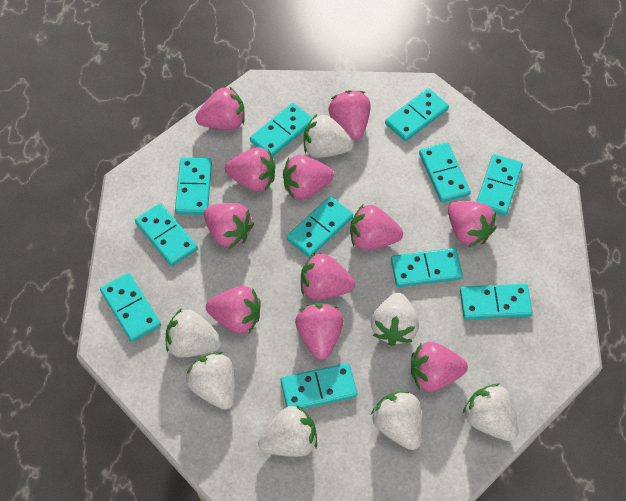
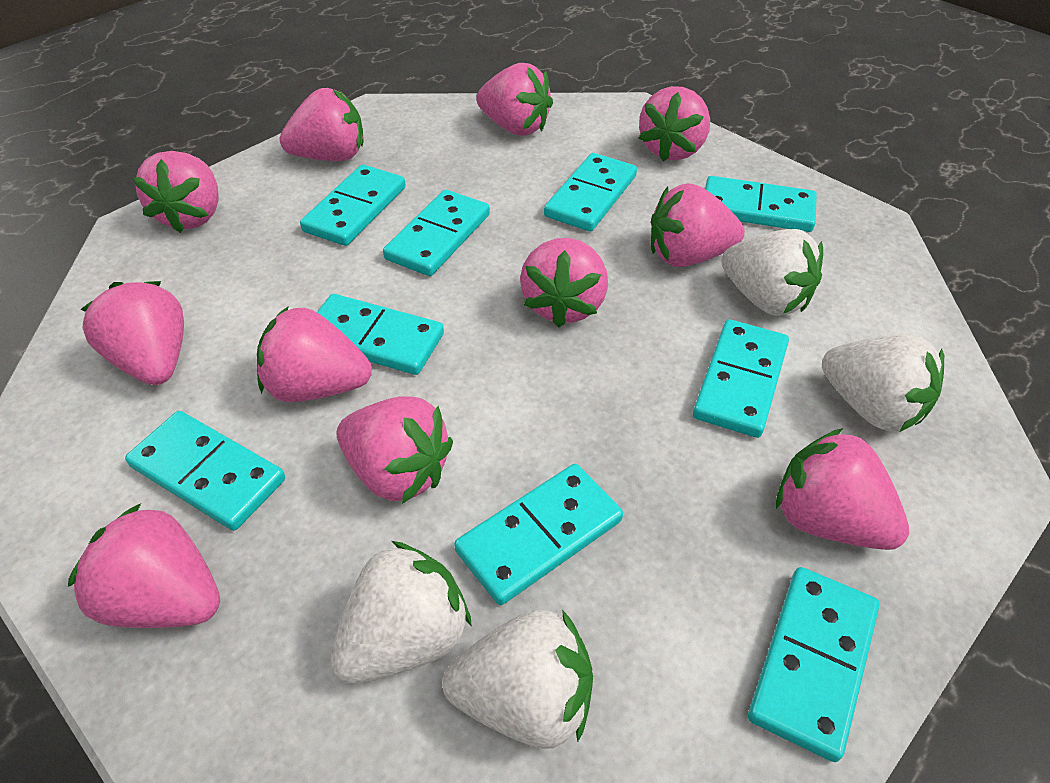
turquoise domino: 11 -> 9
white strawberry: 7 -> 4

